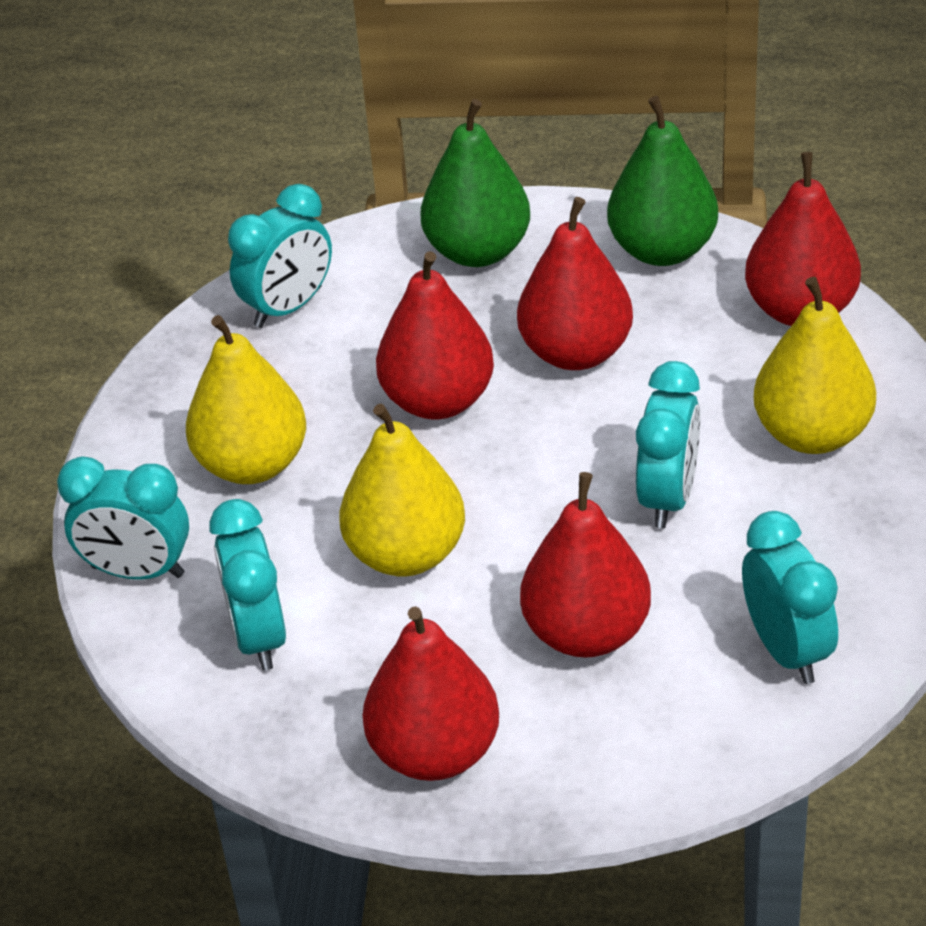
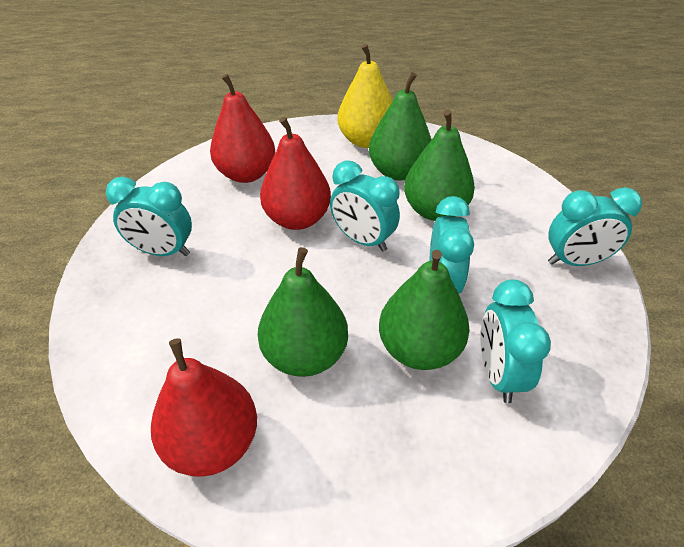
green pear: 2 -> 4
red pear: 5 -> 3
yellow pear: 3 -> 1

